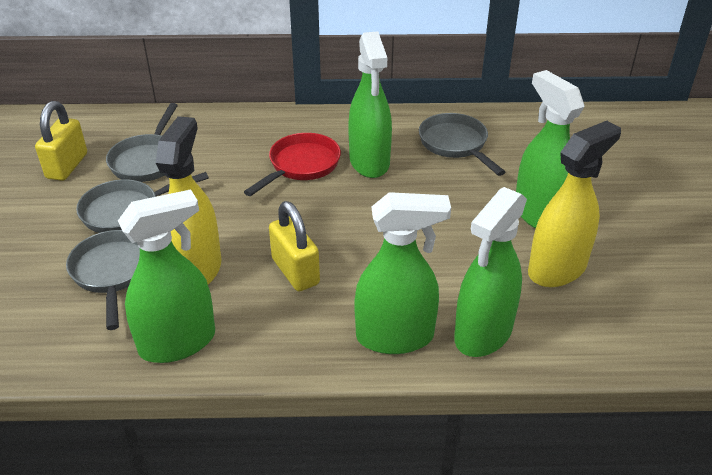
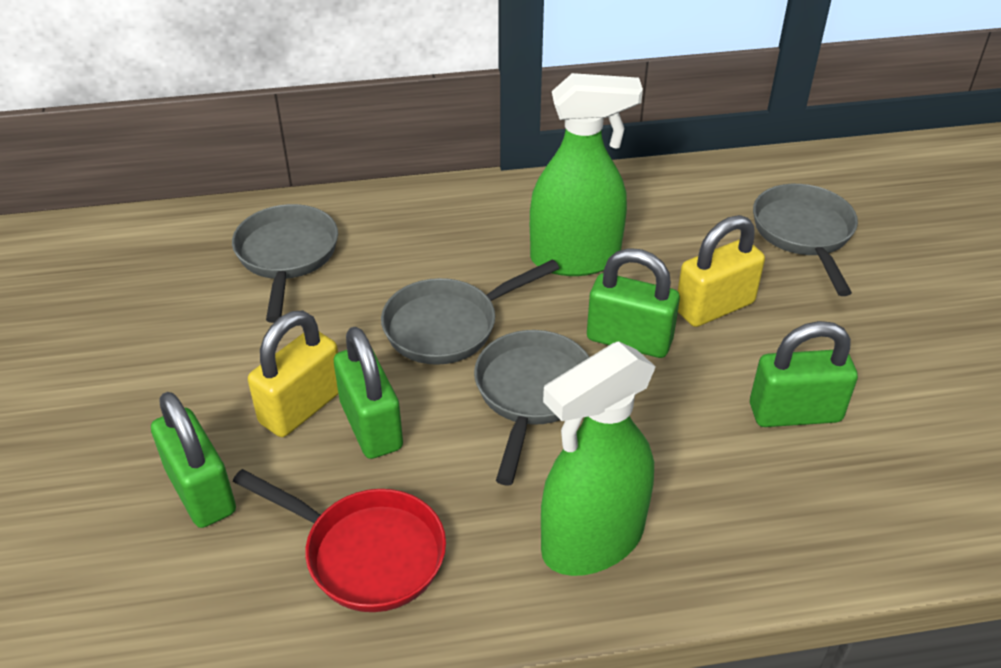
green padlock: 0 -> 4
green spray bottle: 5 -> 2
yellow spray bottle: 2 -> 0

